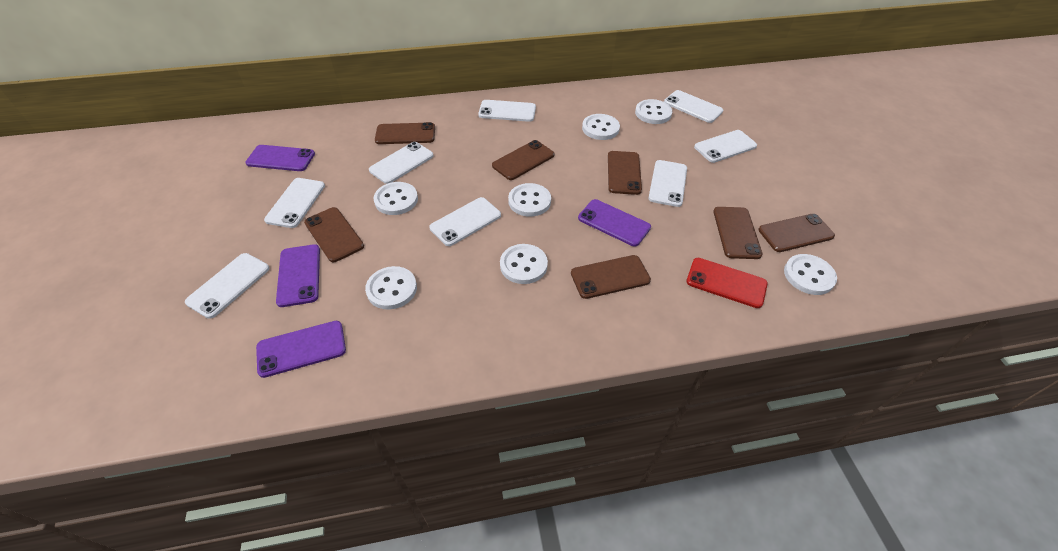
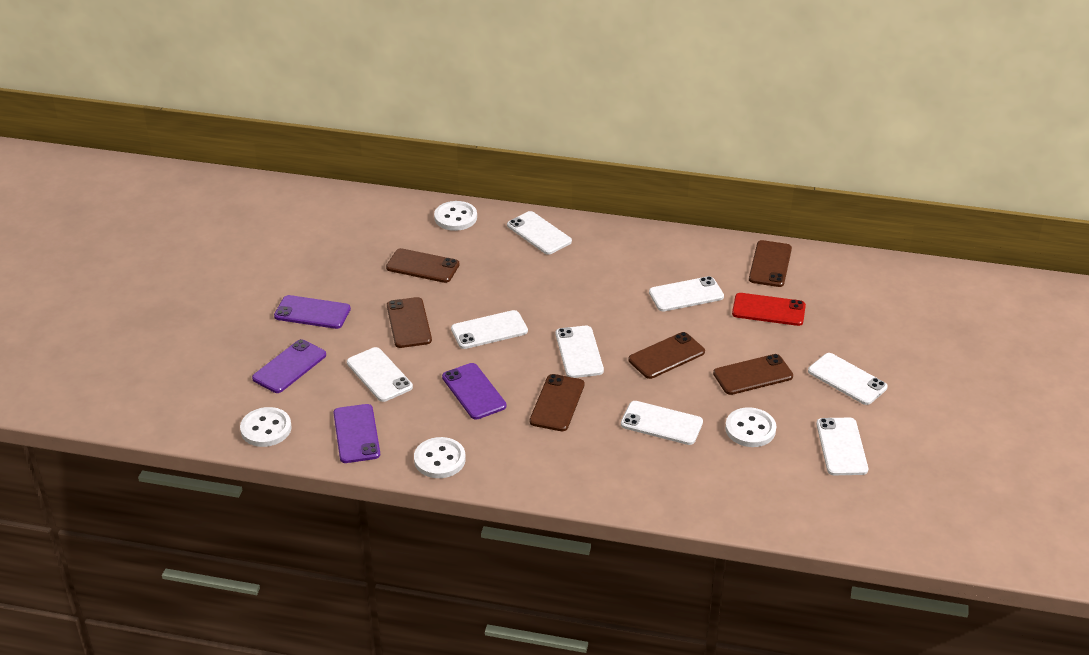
brown phone: 7 -> 6
white button: 7 -> 4

